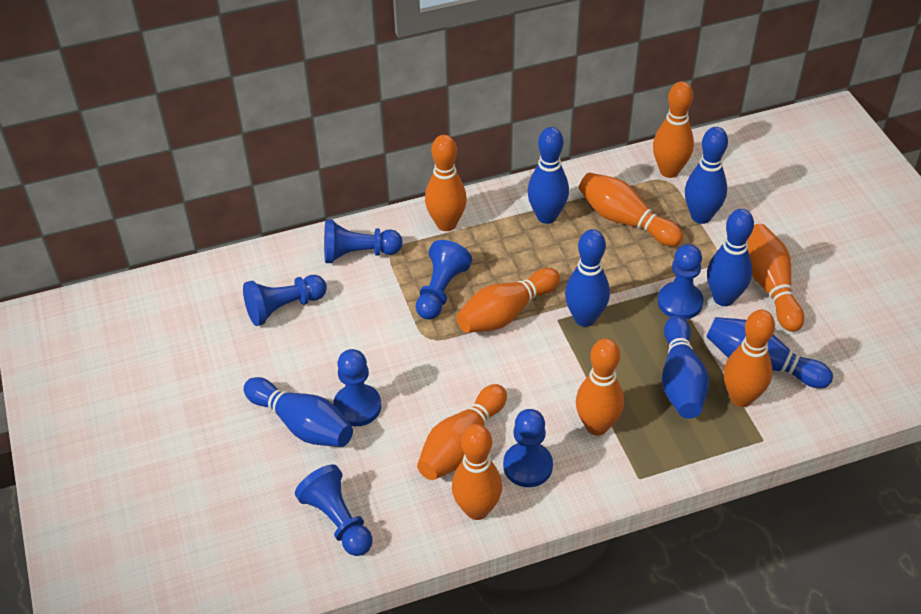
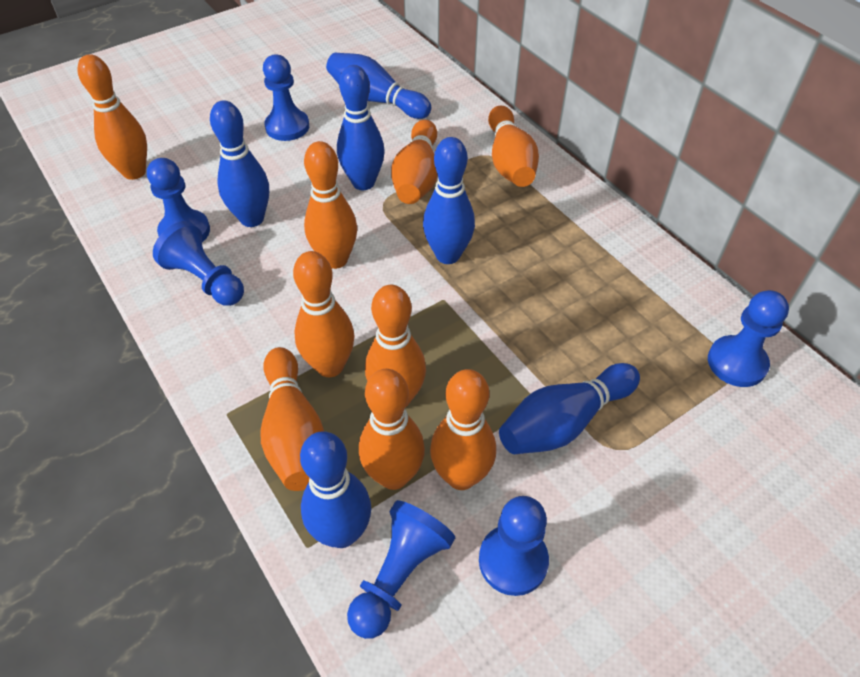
blue bowling pin: 7 -> 6
blue pawn: 7 -> 6

